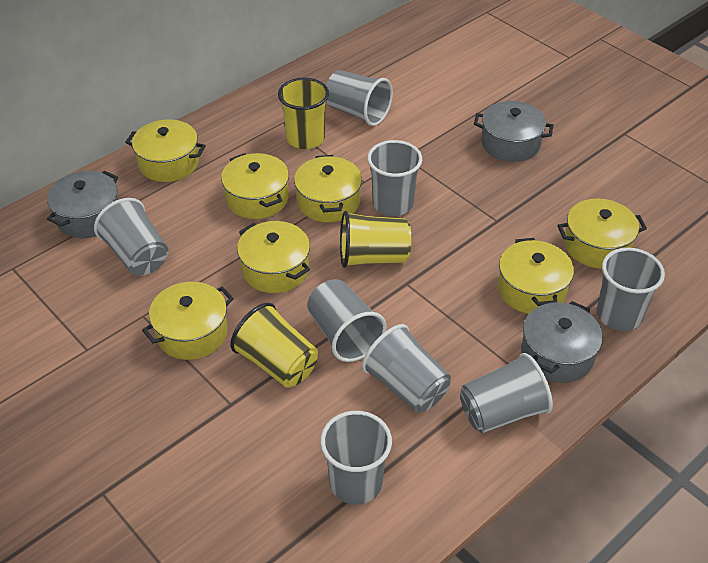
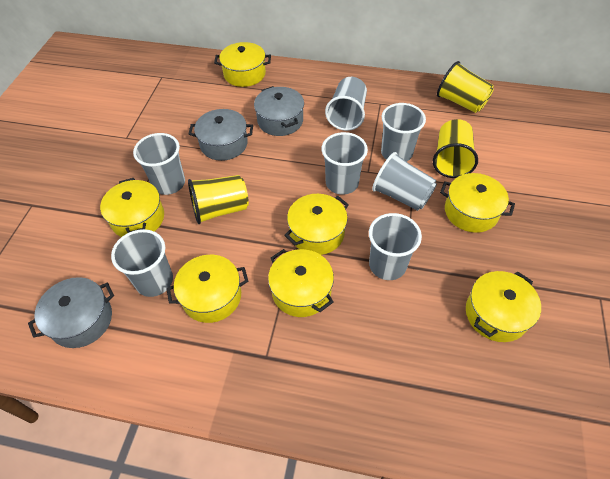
grey cup: 8 -> 7

